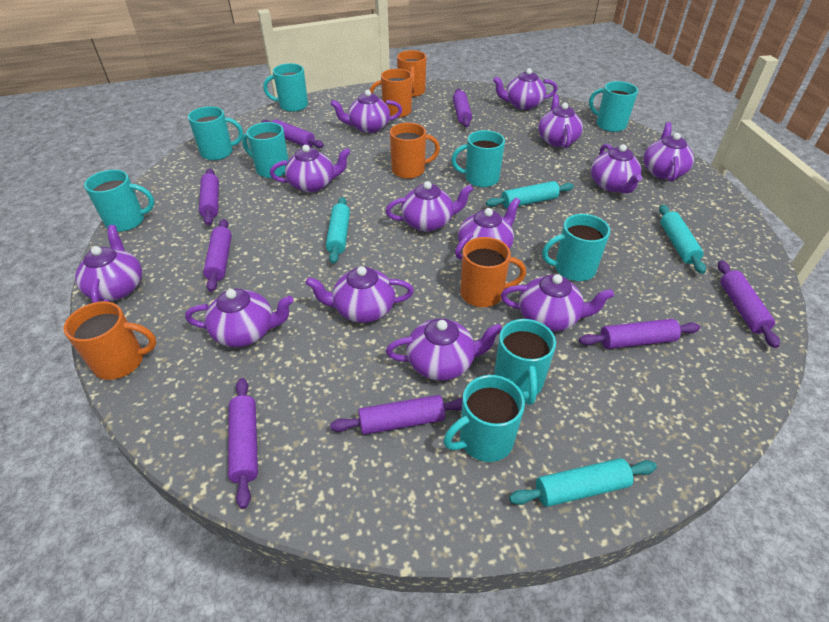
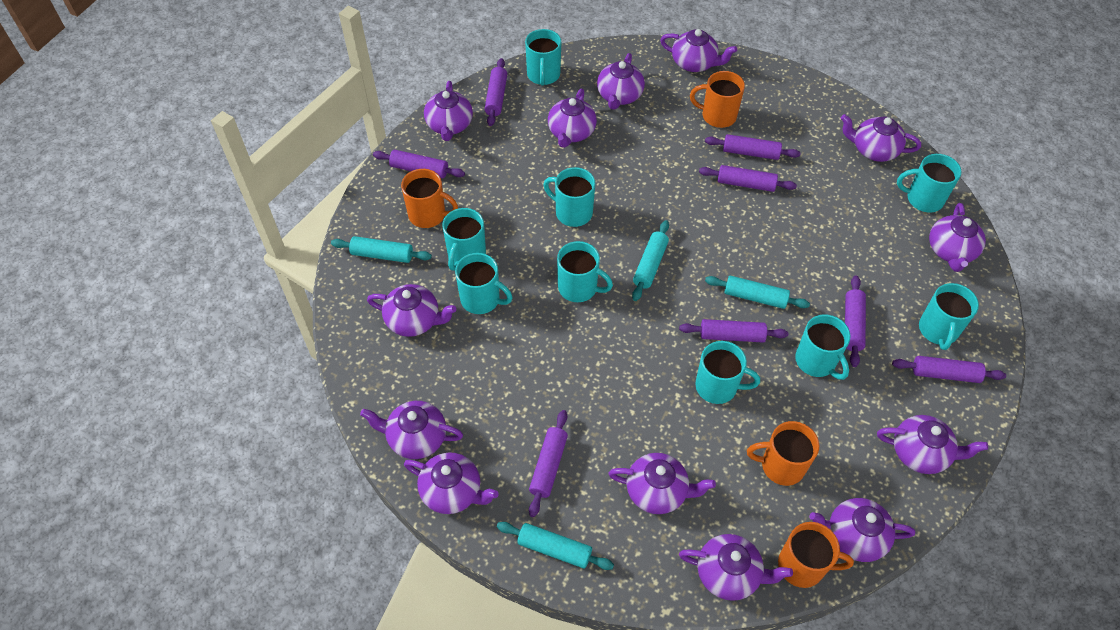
orange mug: 5 -> 4

